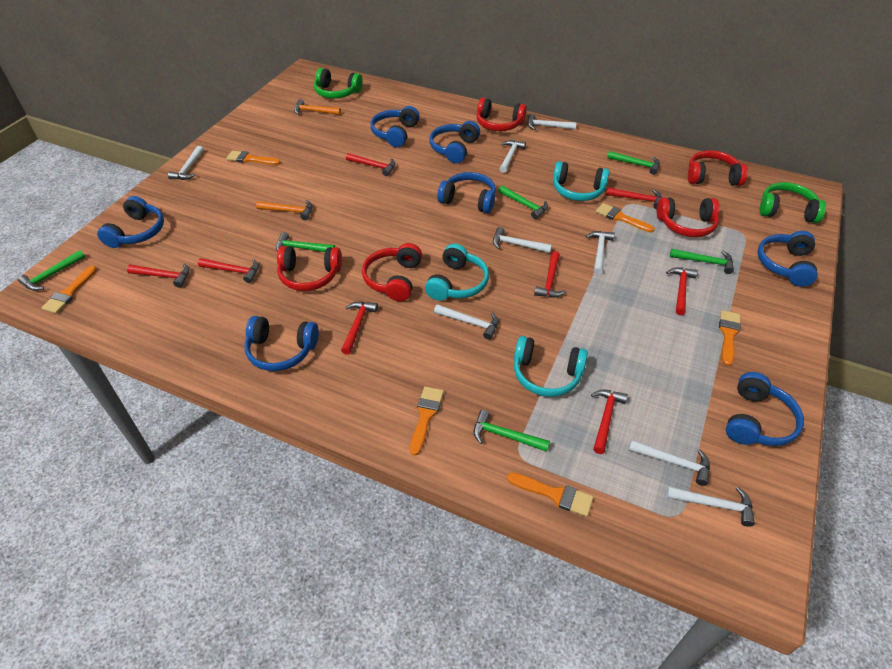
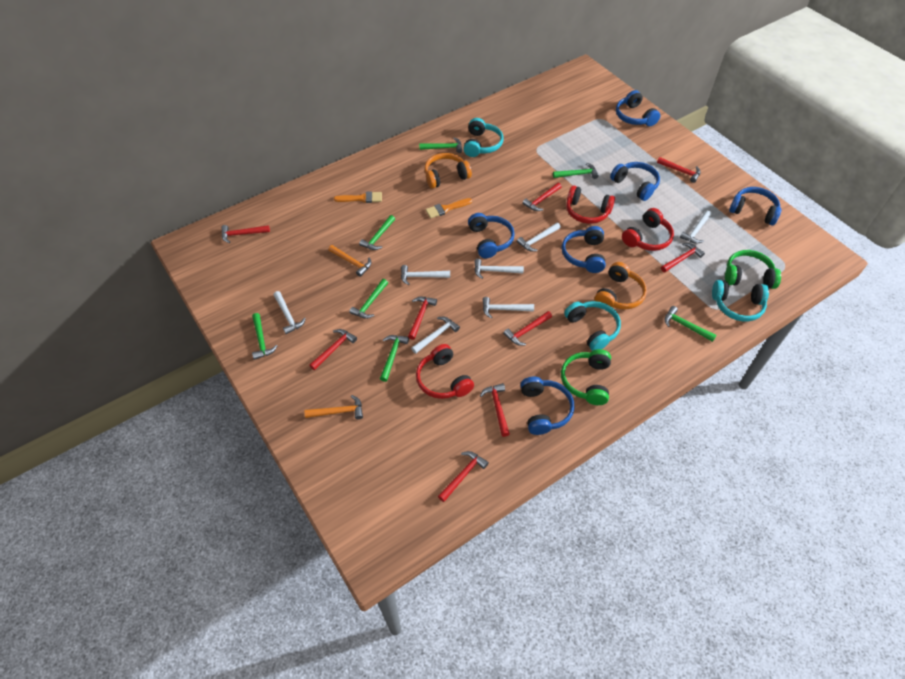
blue headphones: 7 -> 6
green hammer: 6 -> 7
orange brush: 6 -> 2
orange headphones: 0 -> 2
red hammer: 8 -> 9
red headphones: 5 -> 3
white hammer: 8 -> 7

